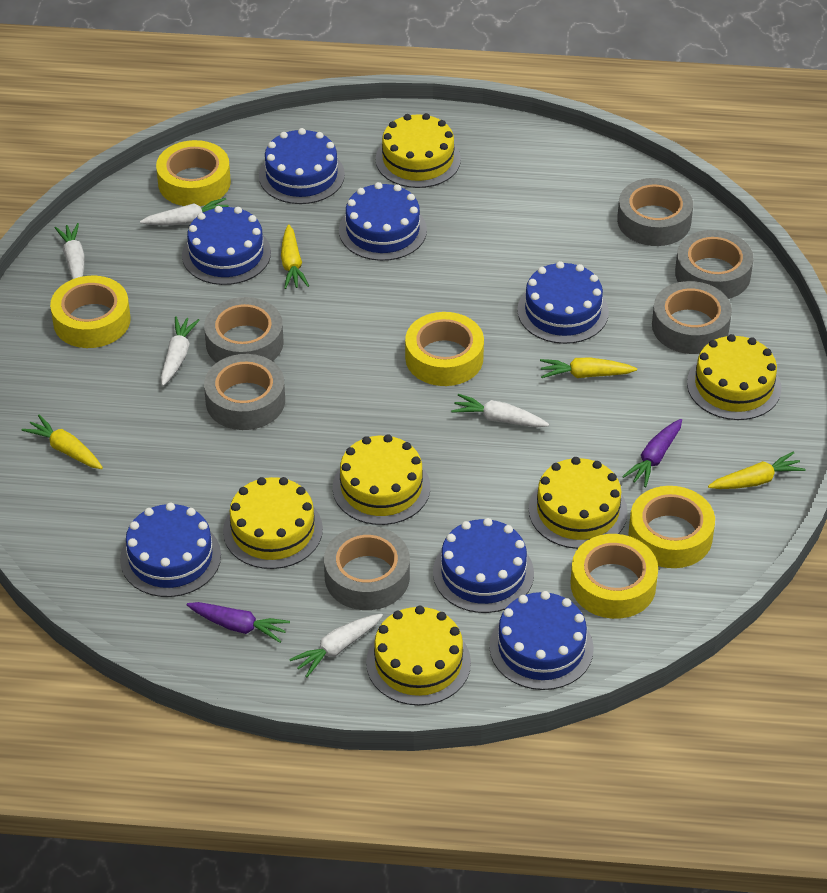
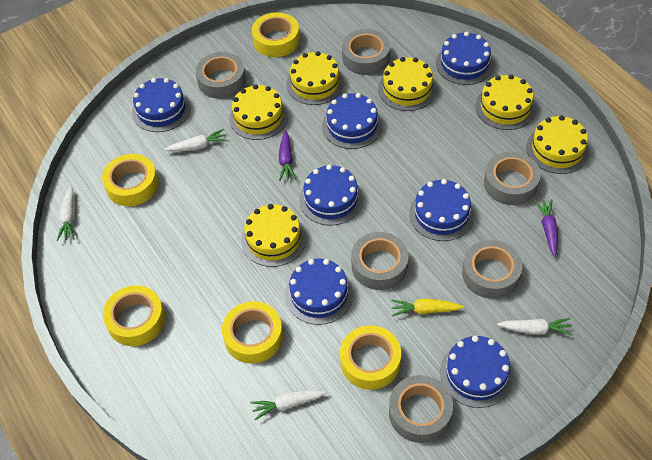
white carrot: 5 -> 4
yellow carrot: 4 -> 1

